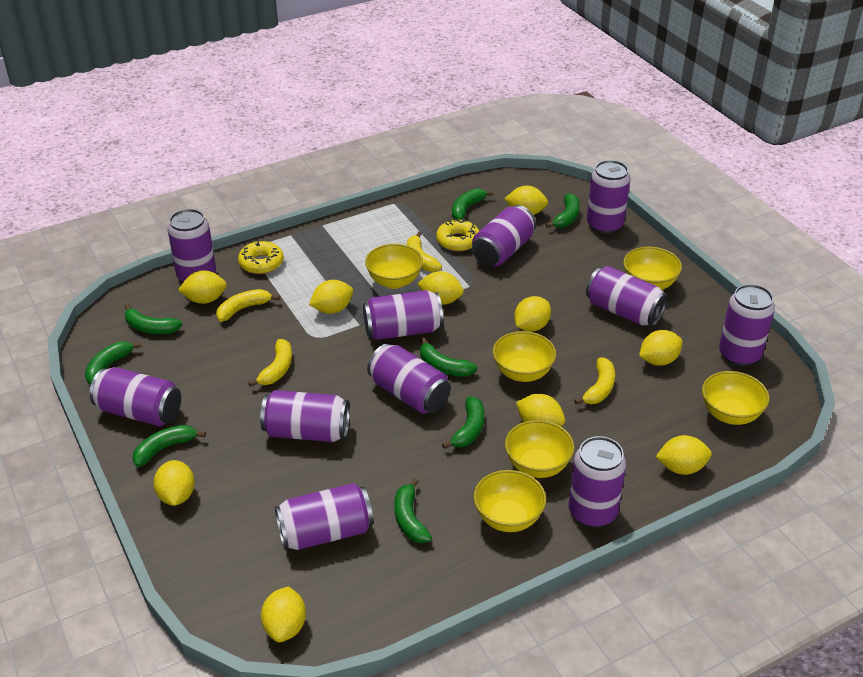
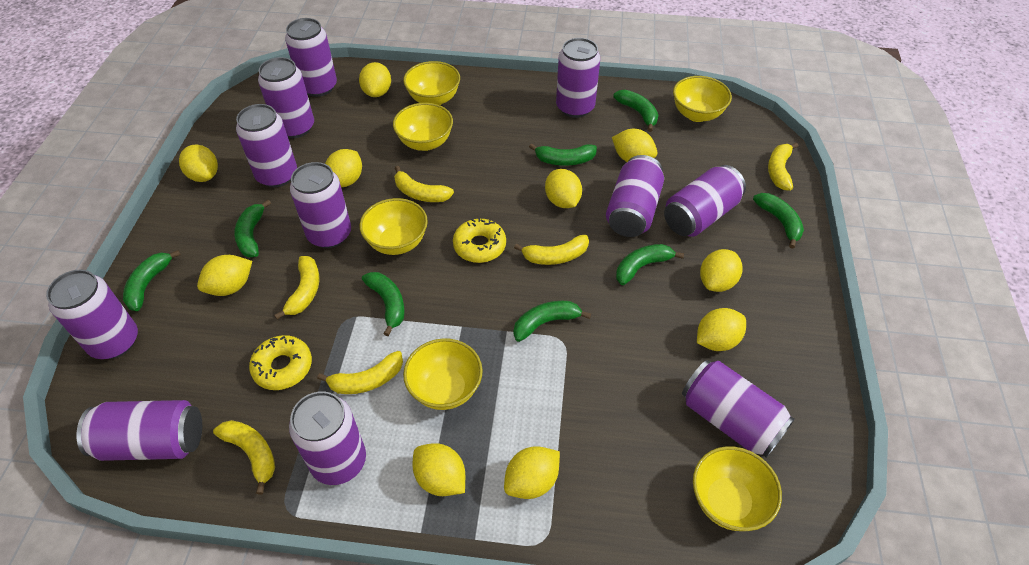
yellow banana: 4 -> 6

